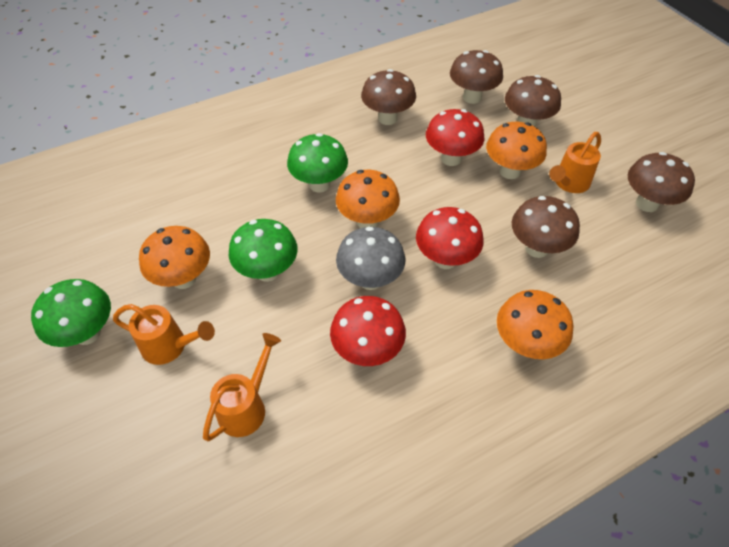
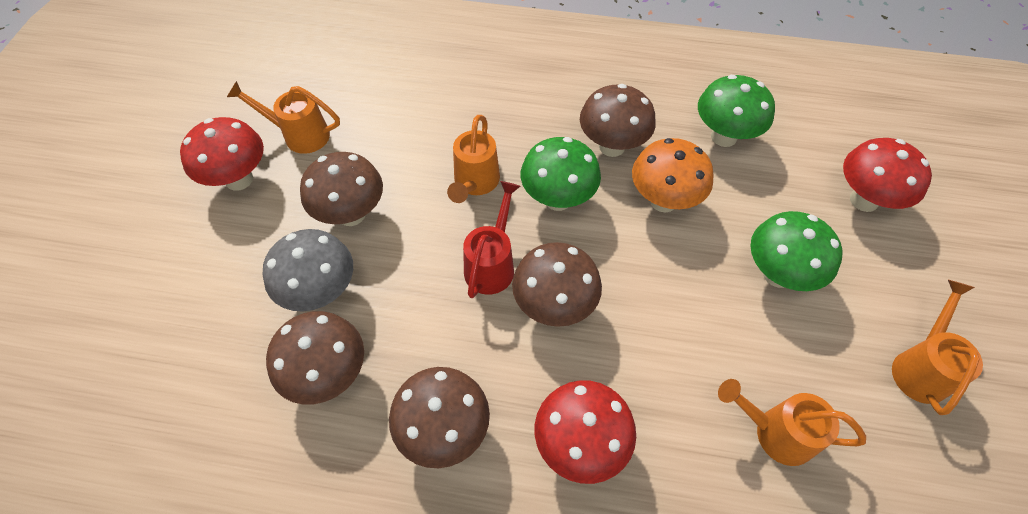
orange mushroom: 4 -> 1
orange watering can: 3 -> 4
red watering can: 0 -> 1

